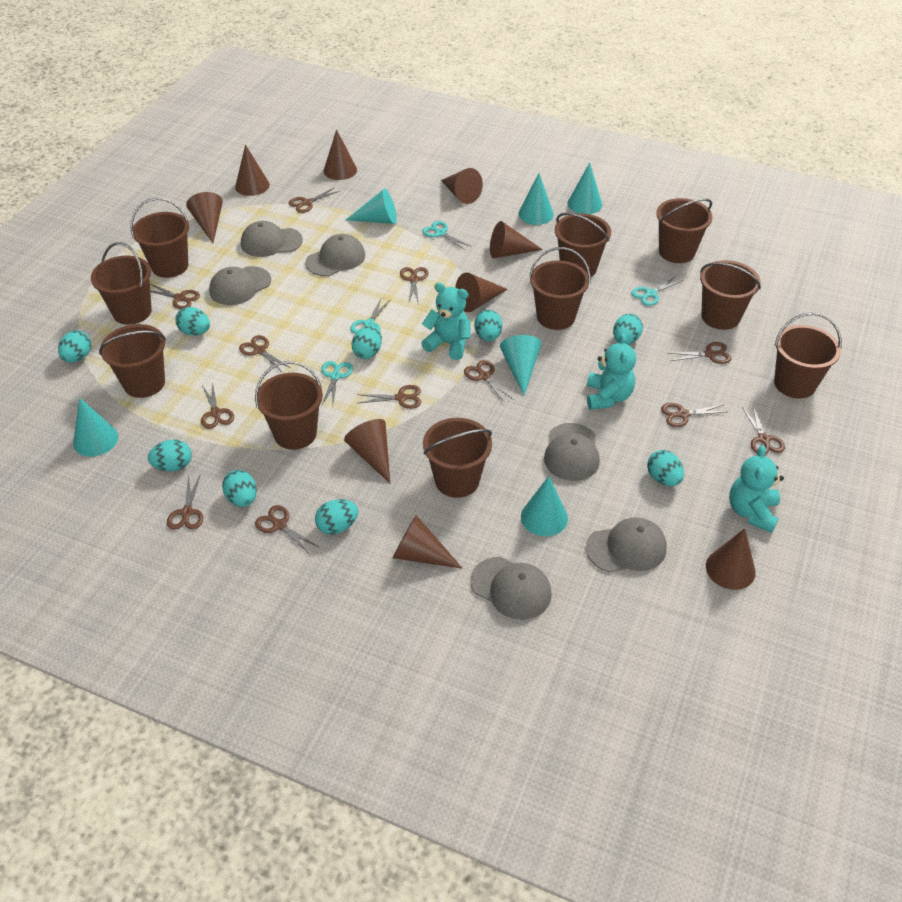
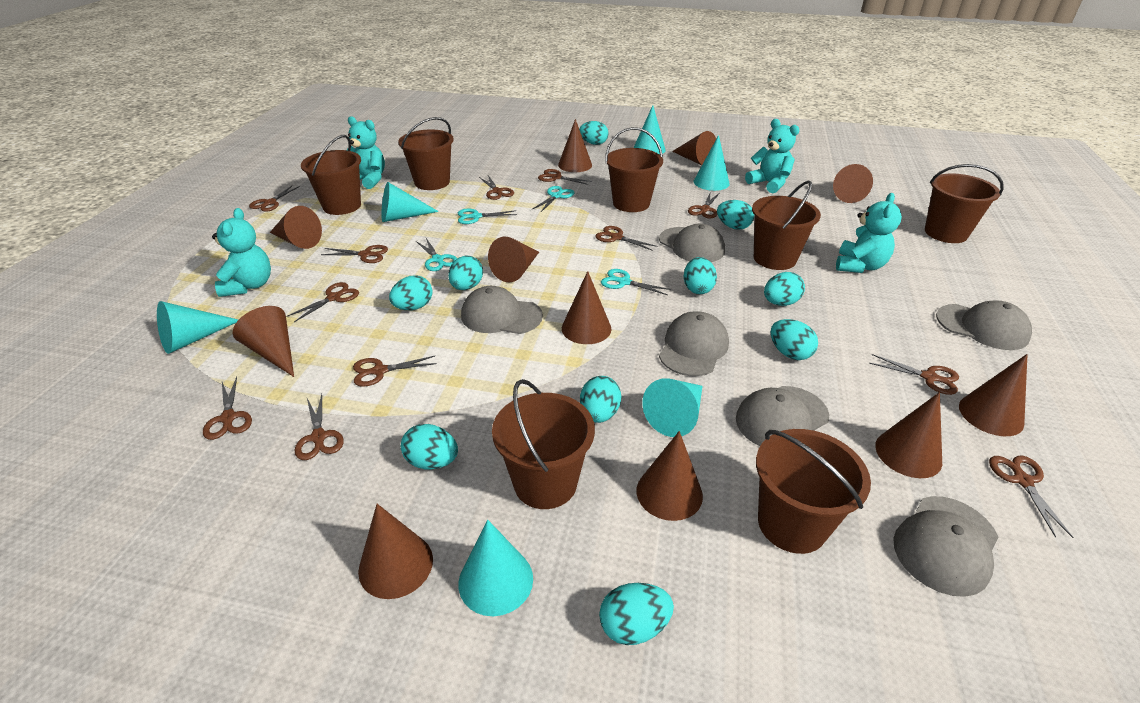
brown bucket: 10 -> 7
brown cone: 9 -> 11
turquoise egg: 9 -> 10
turquoise teddy bear: 3 -> 4

